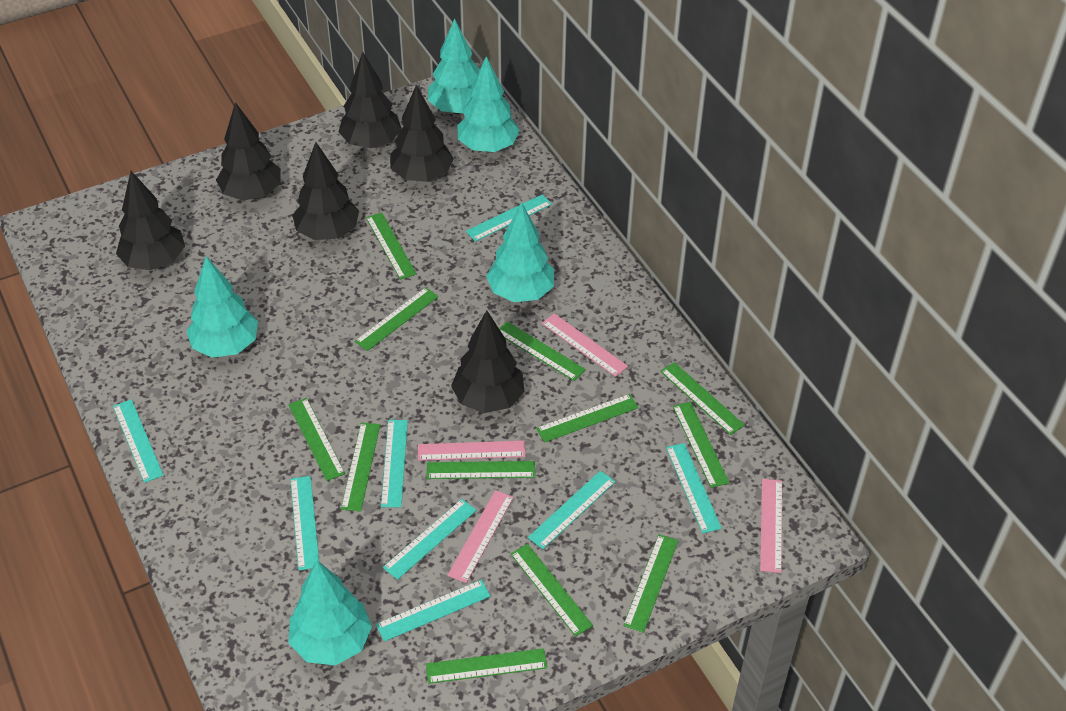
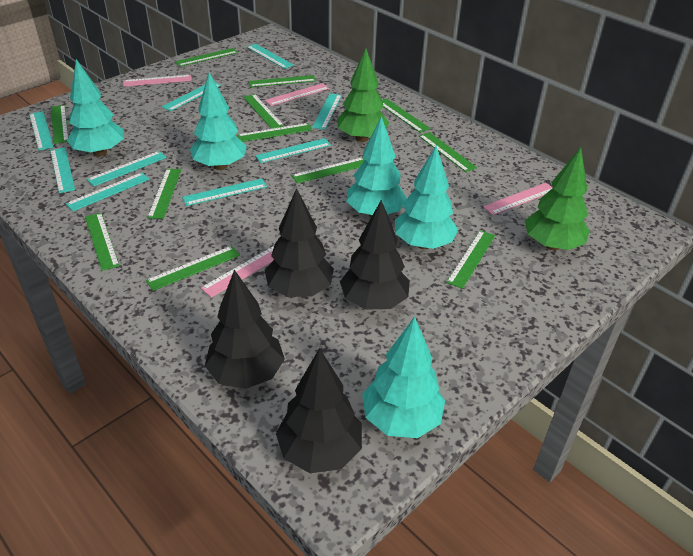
black tree: 6 -> 4
green tree: 0 -> 2
turquoise ruler: 8 -> 9

